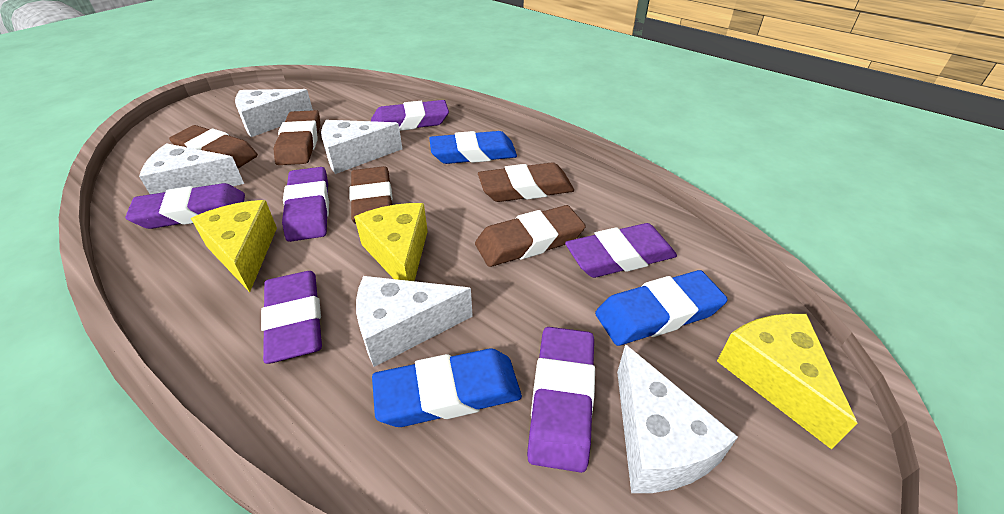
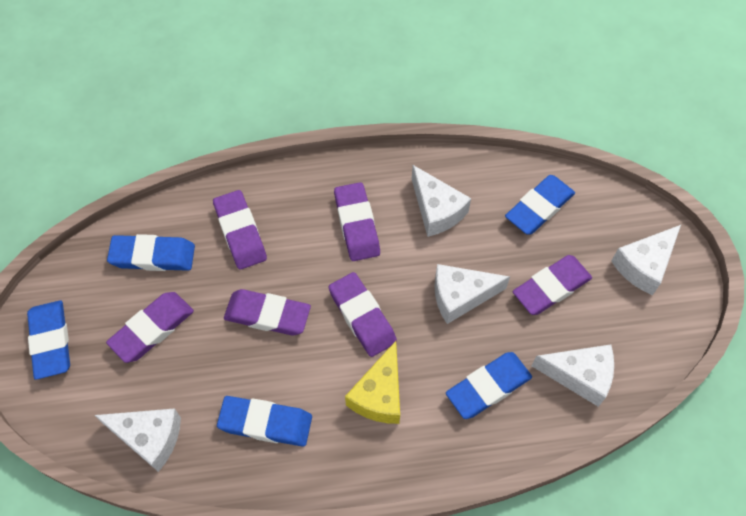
blue eraser: 3 -> 5
brown eraser: 5 -> 0
yellow cheese: 3 -> 1

